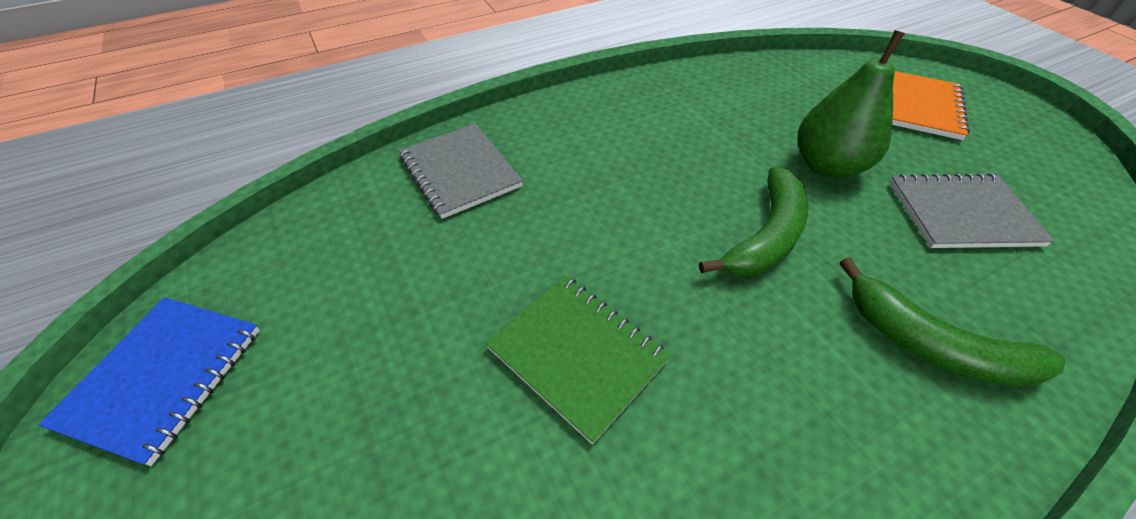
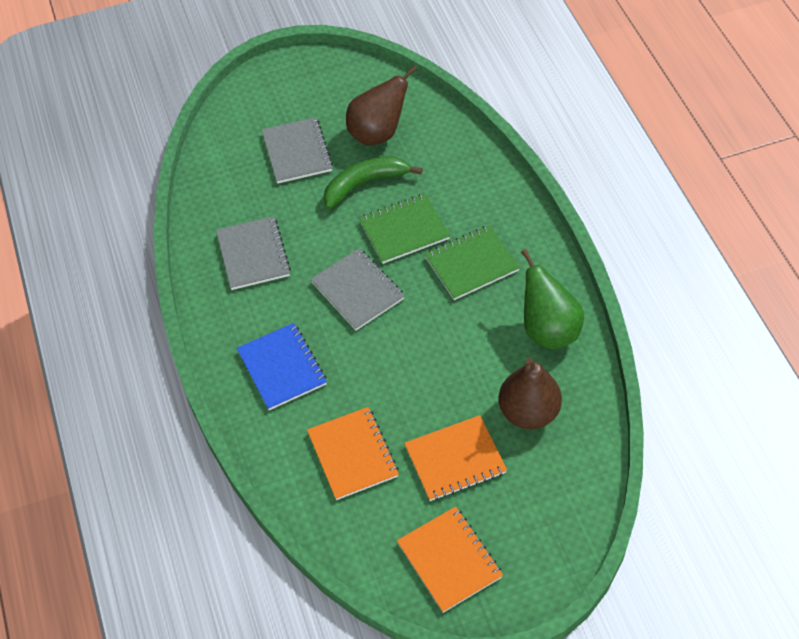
brown pear: 0 -> 2
green banana: 2 -> 1
green notebook: 1 -> 2
grey notebook: 2 -> 3
orange notebook: 1 -> 3

